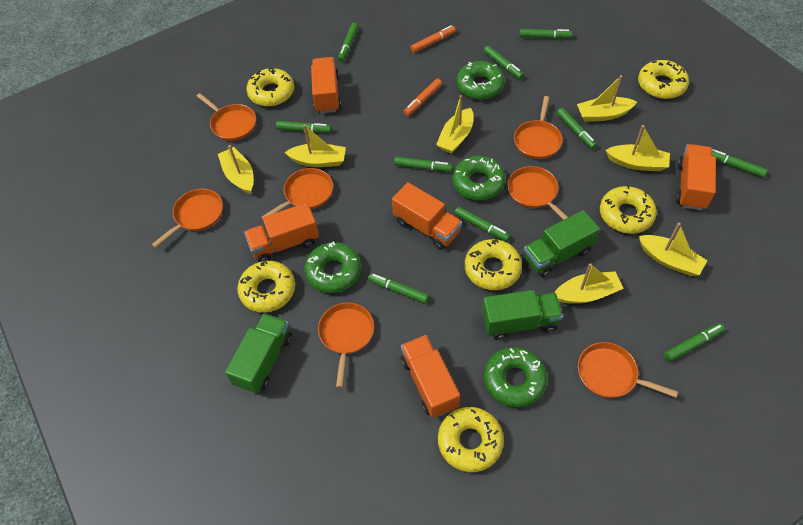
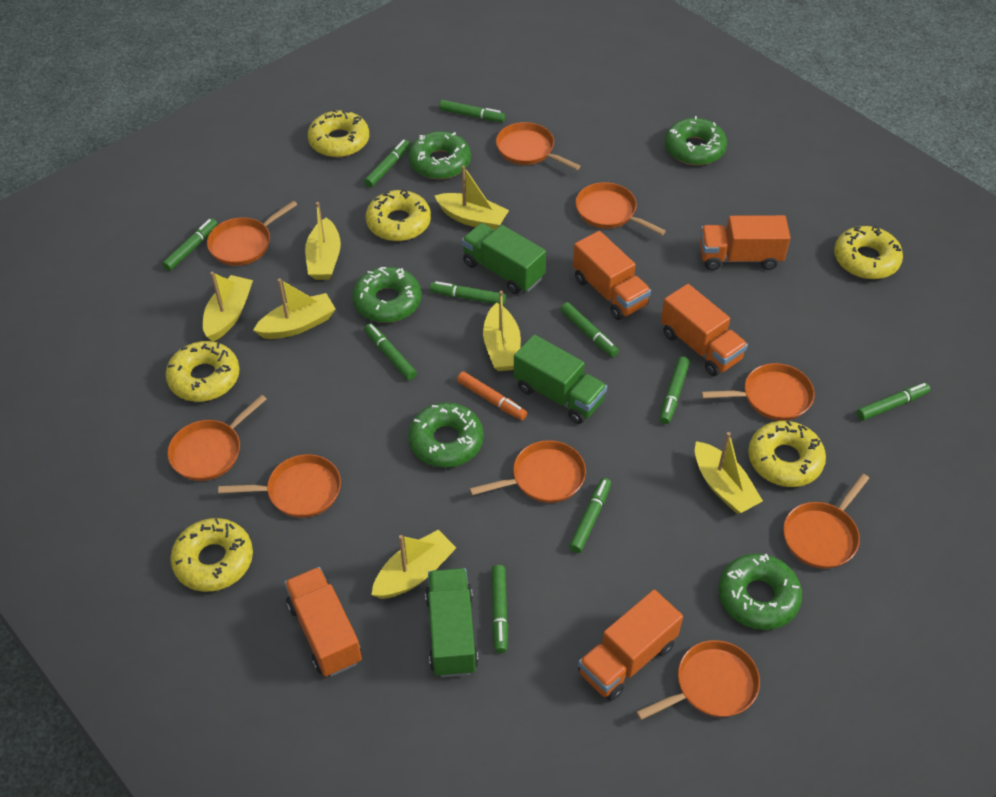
green donut: 4 -> 5
orange marker: 2 -> 1
orange pan: 7 -> 9

